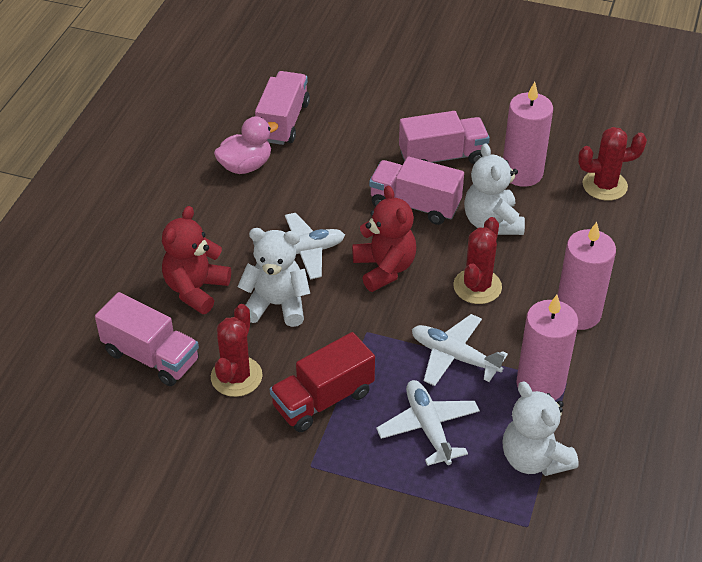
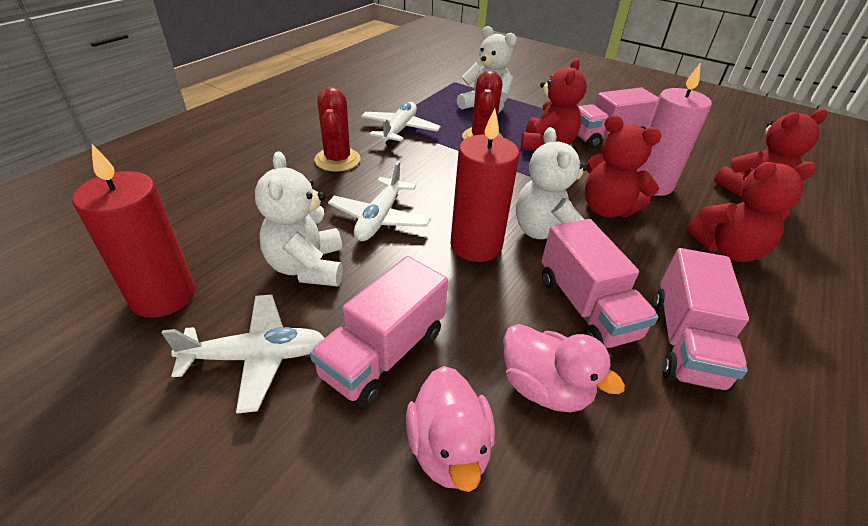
pink candle: 3 -> 1
pink duck: 1 -> 2
red cactus: 3 -> 2
red candle: 0 -> 2
red teddy bear: 2 -> 4
red truck: 1 -> 0

